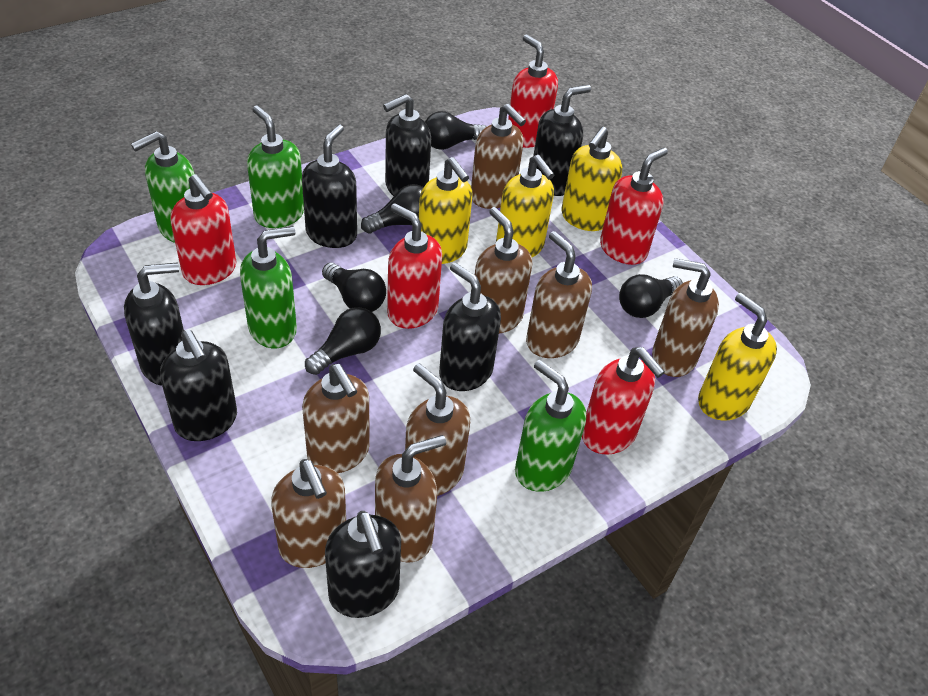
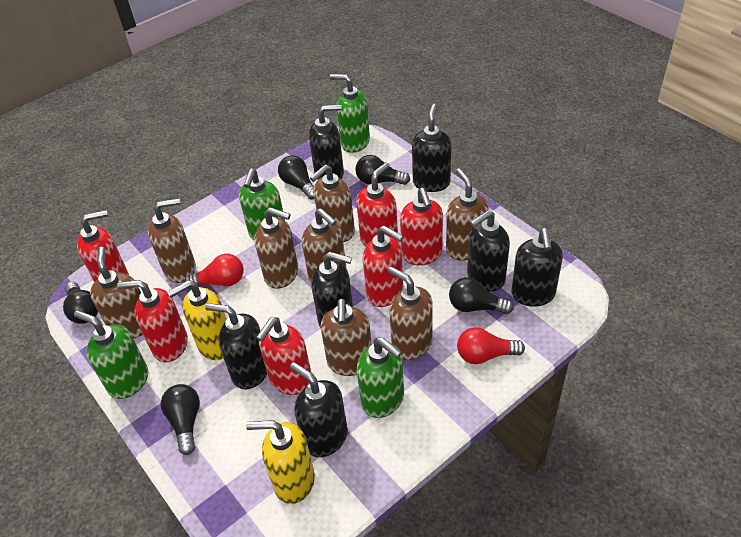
red light bulb: 0 -> 2
red soap dispenser: 5 -> 6
yellow soap dispenser: 4 -> 2

